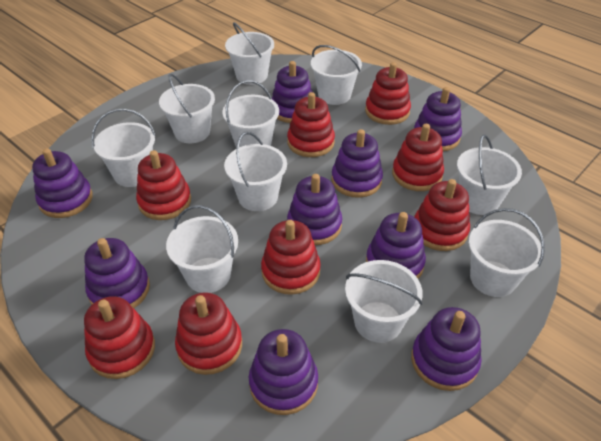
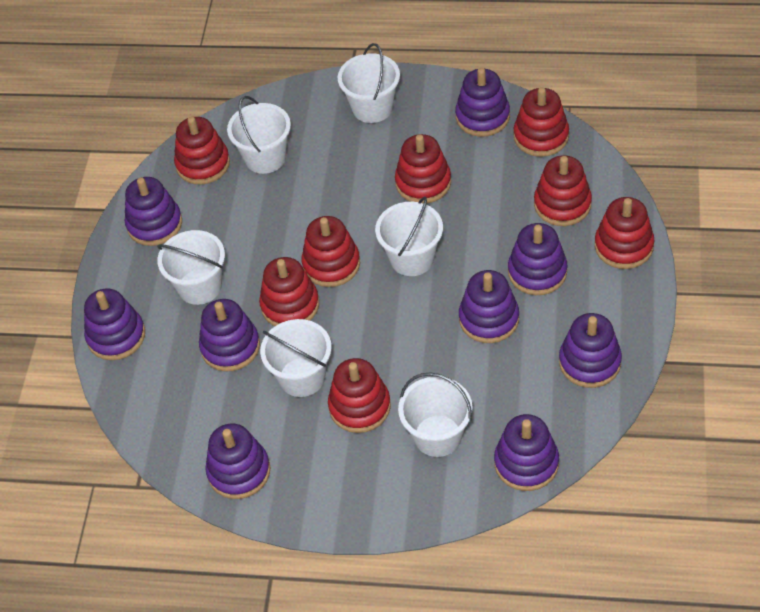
white bucket: 10 -> 6

